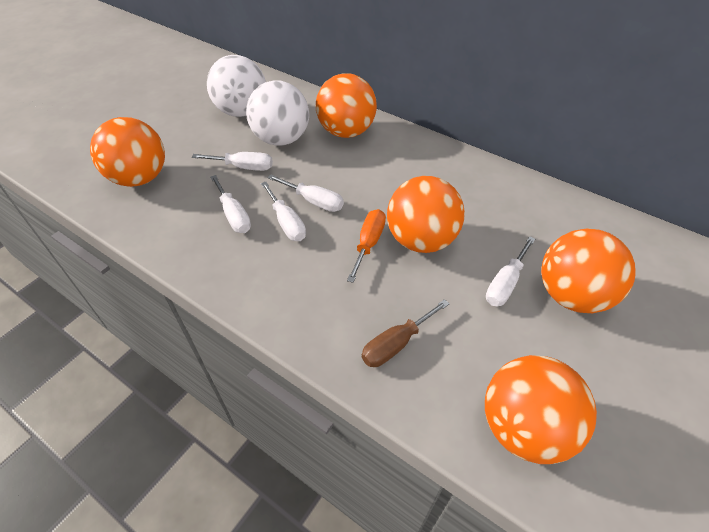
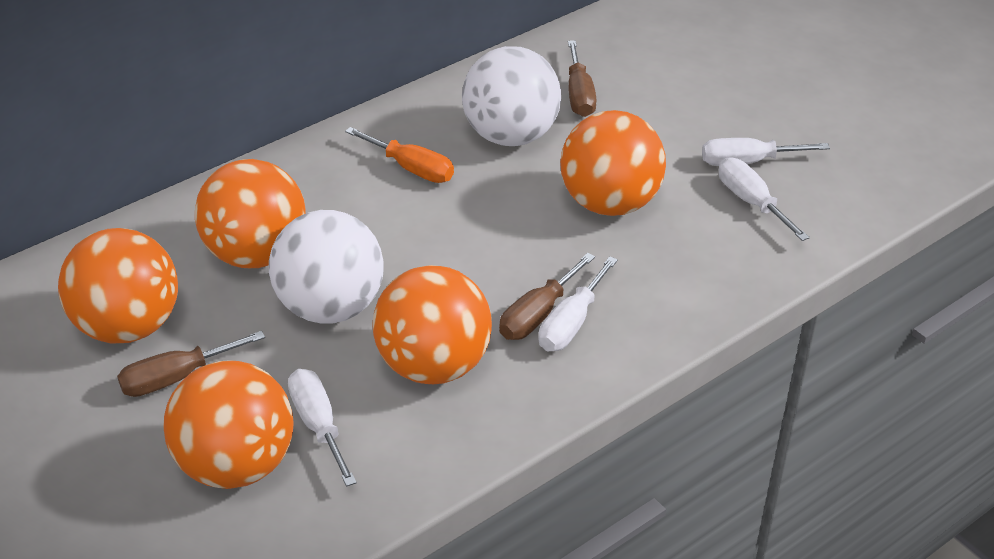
brown screwdriver: 1 -> 3
white screwdriver: 5 -> 4

